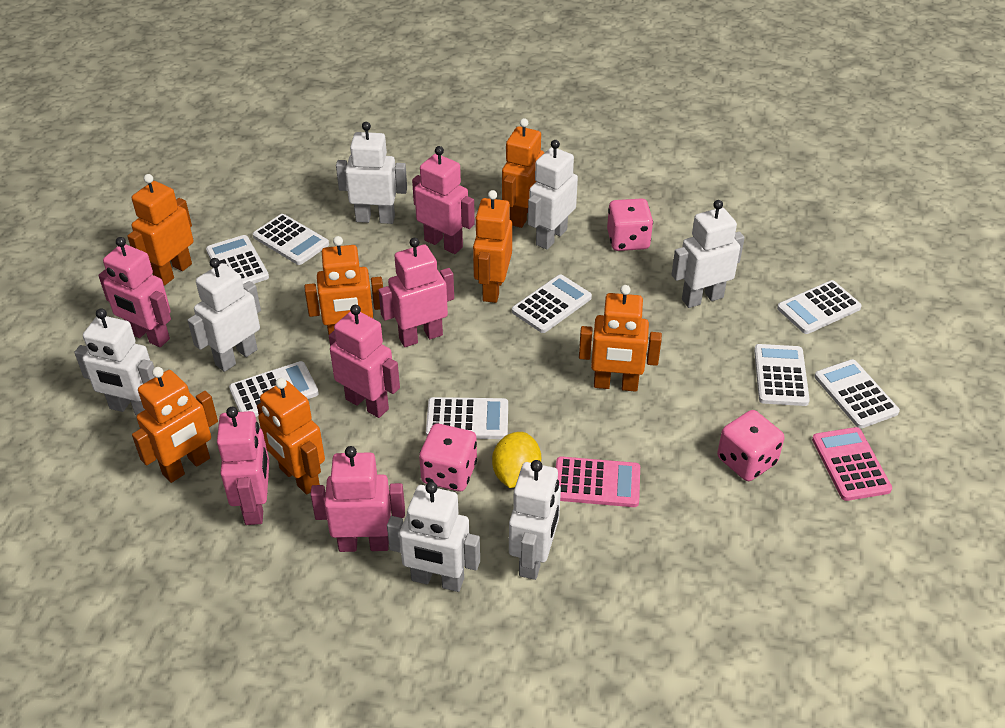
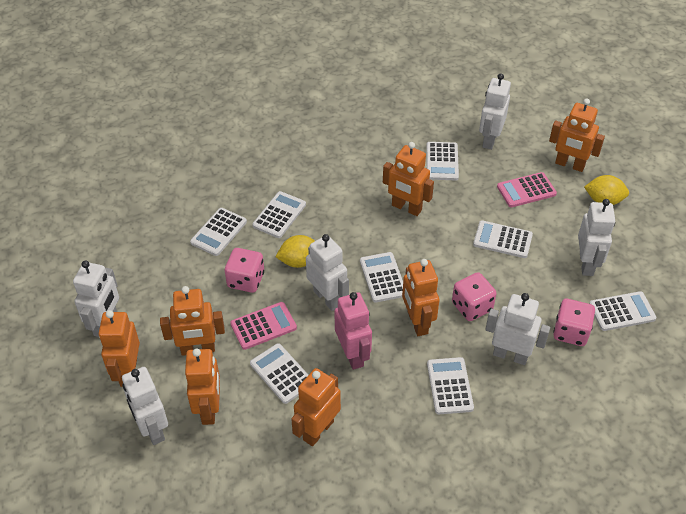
pink robot: 6 -> 1
white robot: 7 -> 6
yellow lemon: 1 -> 2

